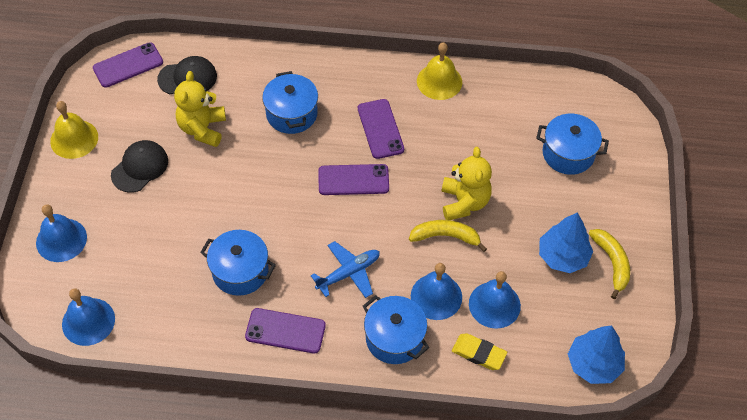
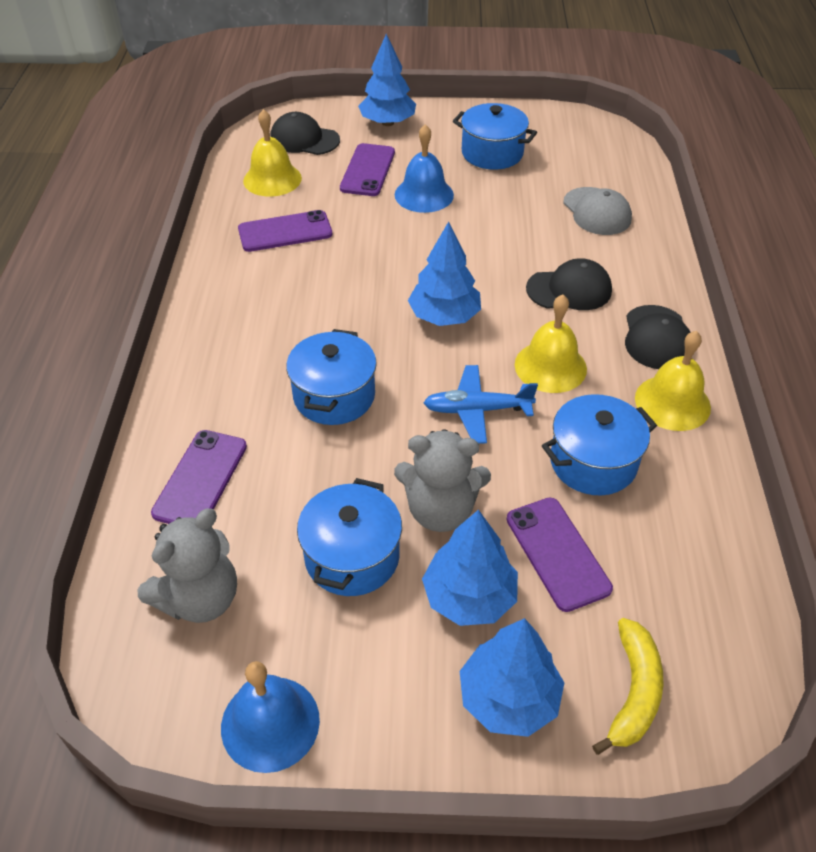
black cap: 2 -> 3
blue bell: 4 -> 2
blue tree: 2 -> 4
grey cap: 0 -> 1
grey teddy bear: 0 -> 2
yellow banana: 2 -> 1
yellow bell: 2 -> 3
yellow eraser: 1 -> 0
yellow teddy bear: 2 -> 0

